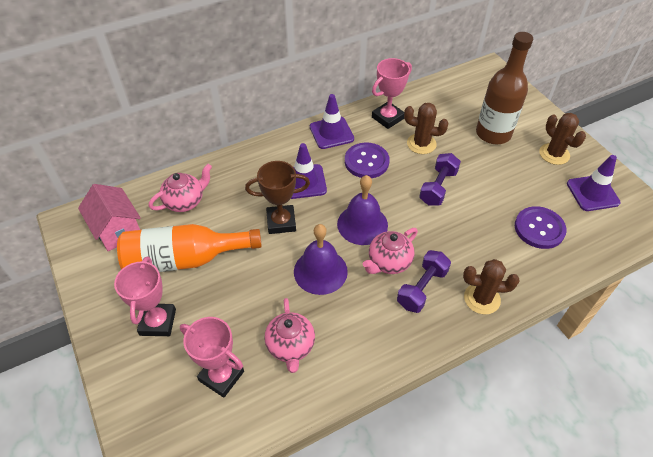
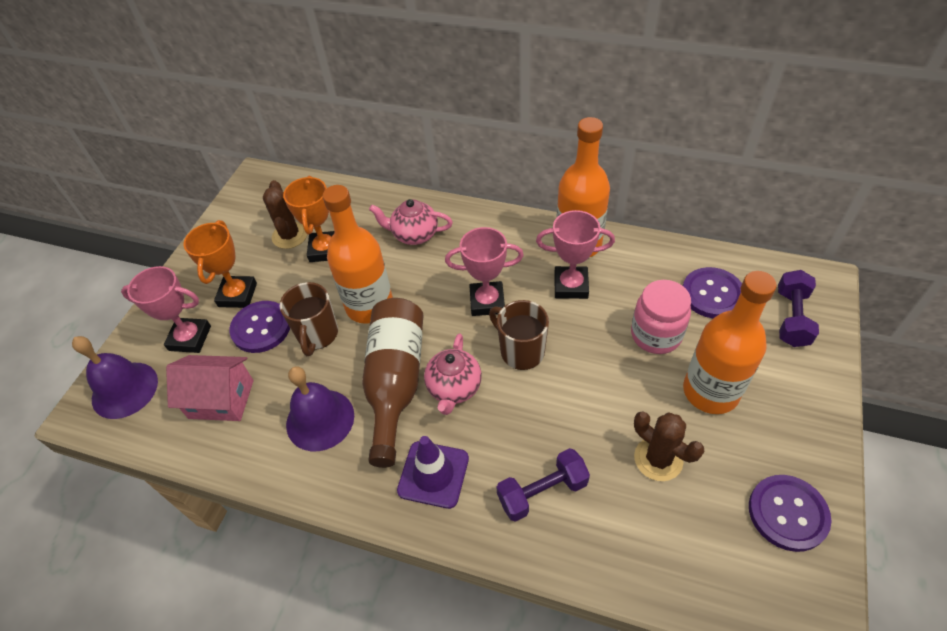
brown cactus: 3 -> 2
brown mug: 0 -> 2
brown trophy: 1 -> 0
orange bottle: 1 -> 3
orange trophy: 0 -> 2
pink jar: 0 -> 1
pink teapot: 3 -> 2
purple button: 2 -> 3
purple traffic cone: 3 -> 1

